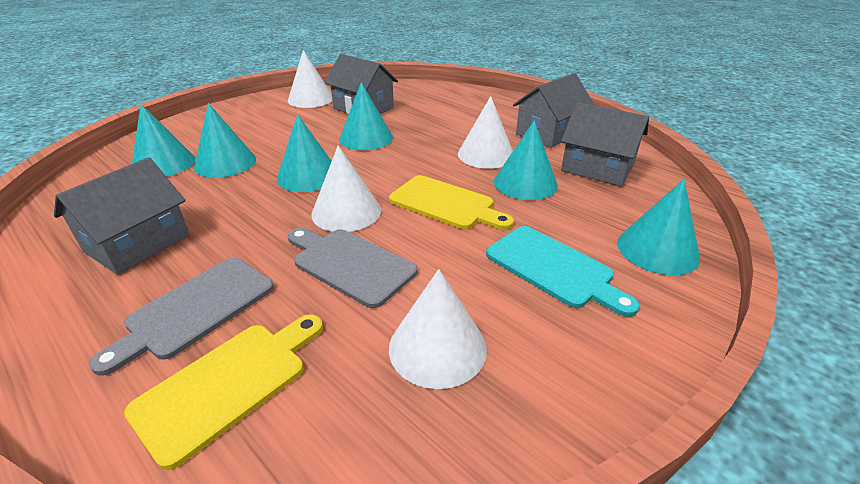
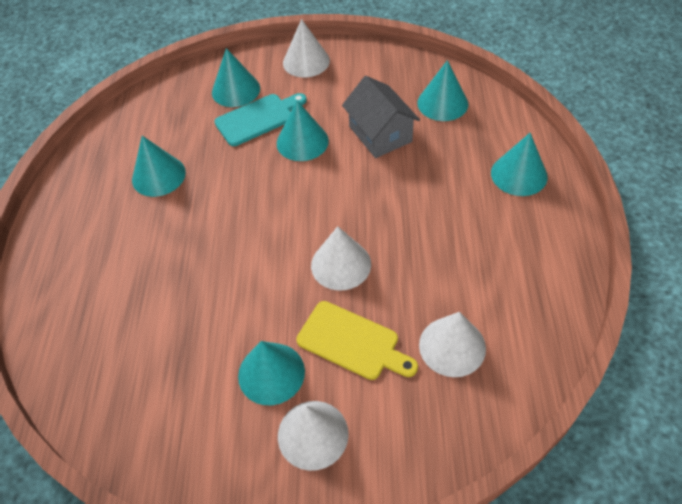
grey cutting board: 2 -> 0
grey house: 4 -> 1
yellow cutting board: 2 -> 1

